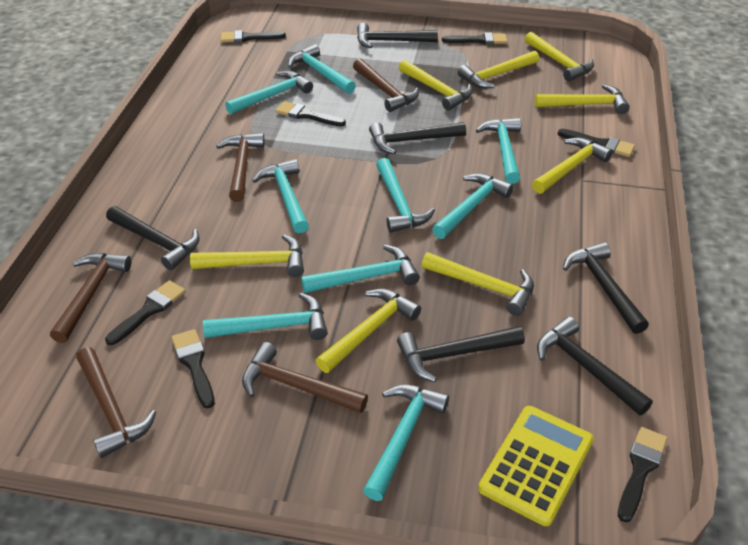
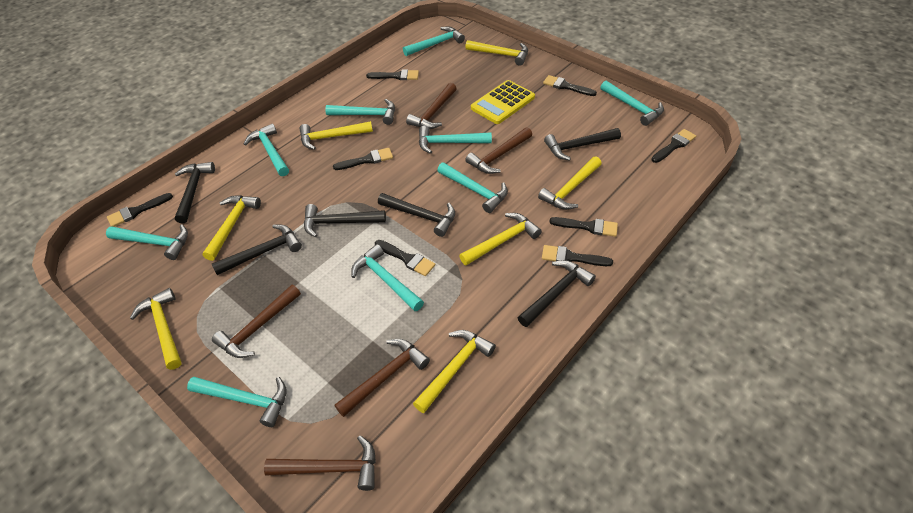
black brush: 7 -> 8
yellow hammer: 8 -> 7

